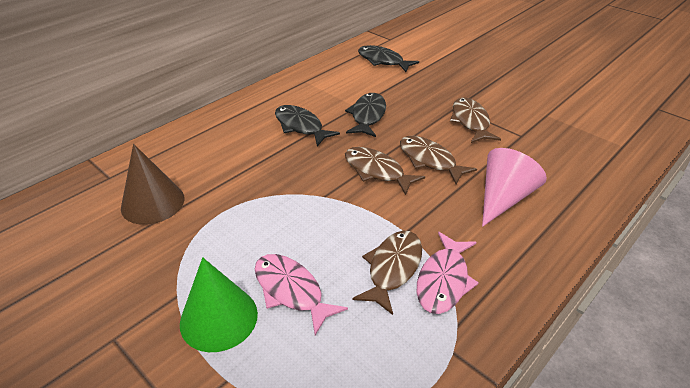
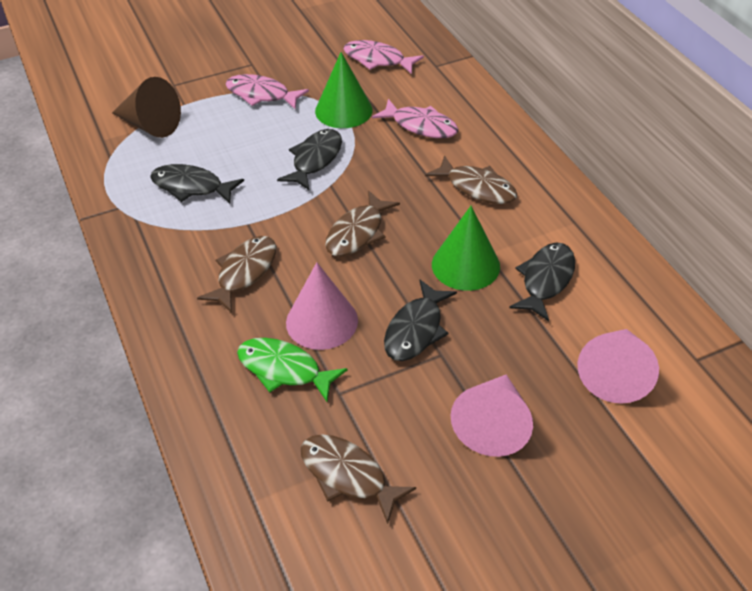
black fish: 3 -> 4
green cone: 1 -> 2
green fish: 0 -> 1
pink cone: 1 -> 3
pink fish: 2 -> 3

